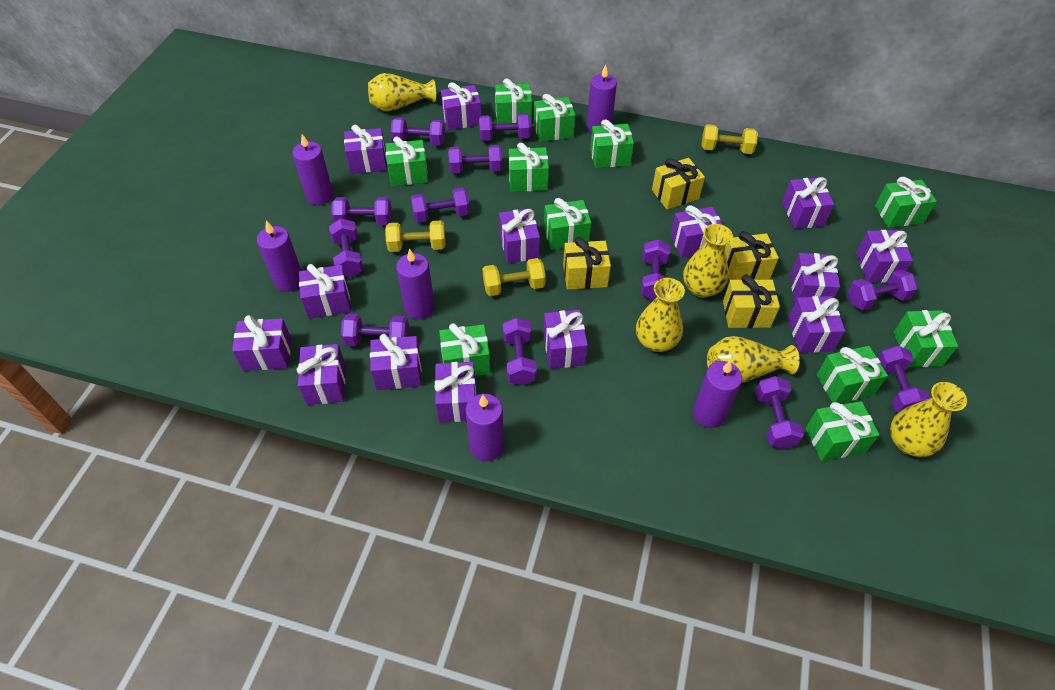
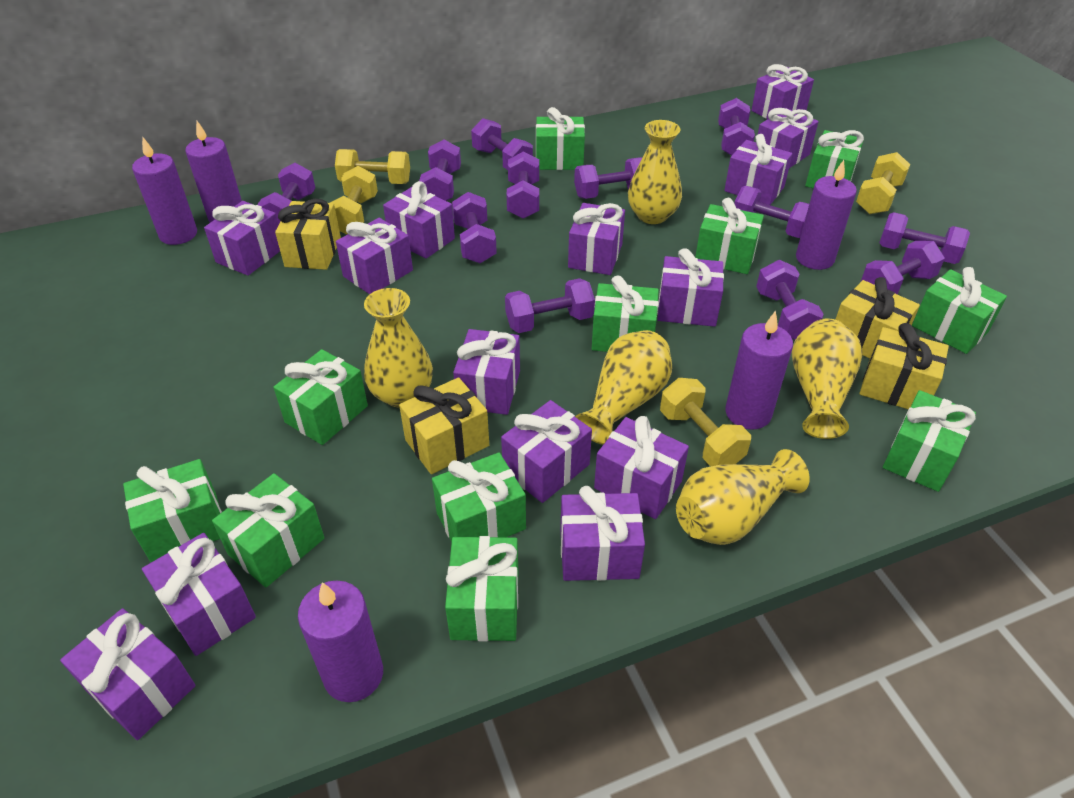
purple candle: 6 -> 5
yellow dumbbell: 3 -> 4

